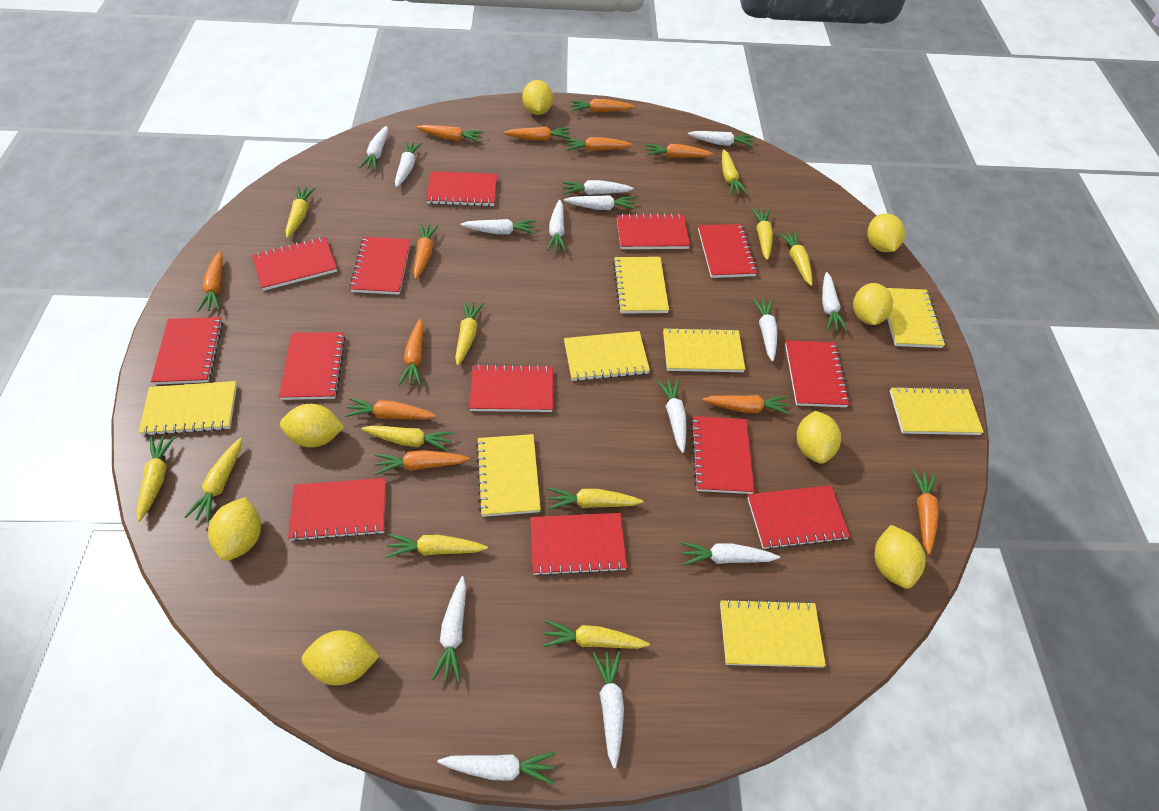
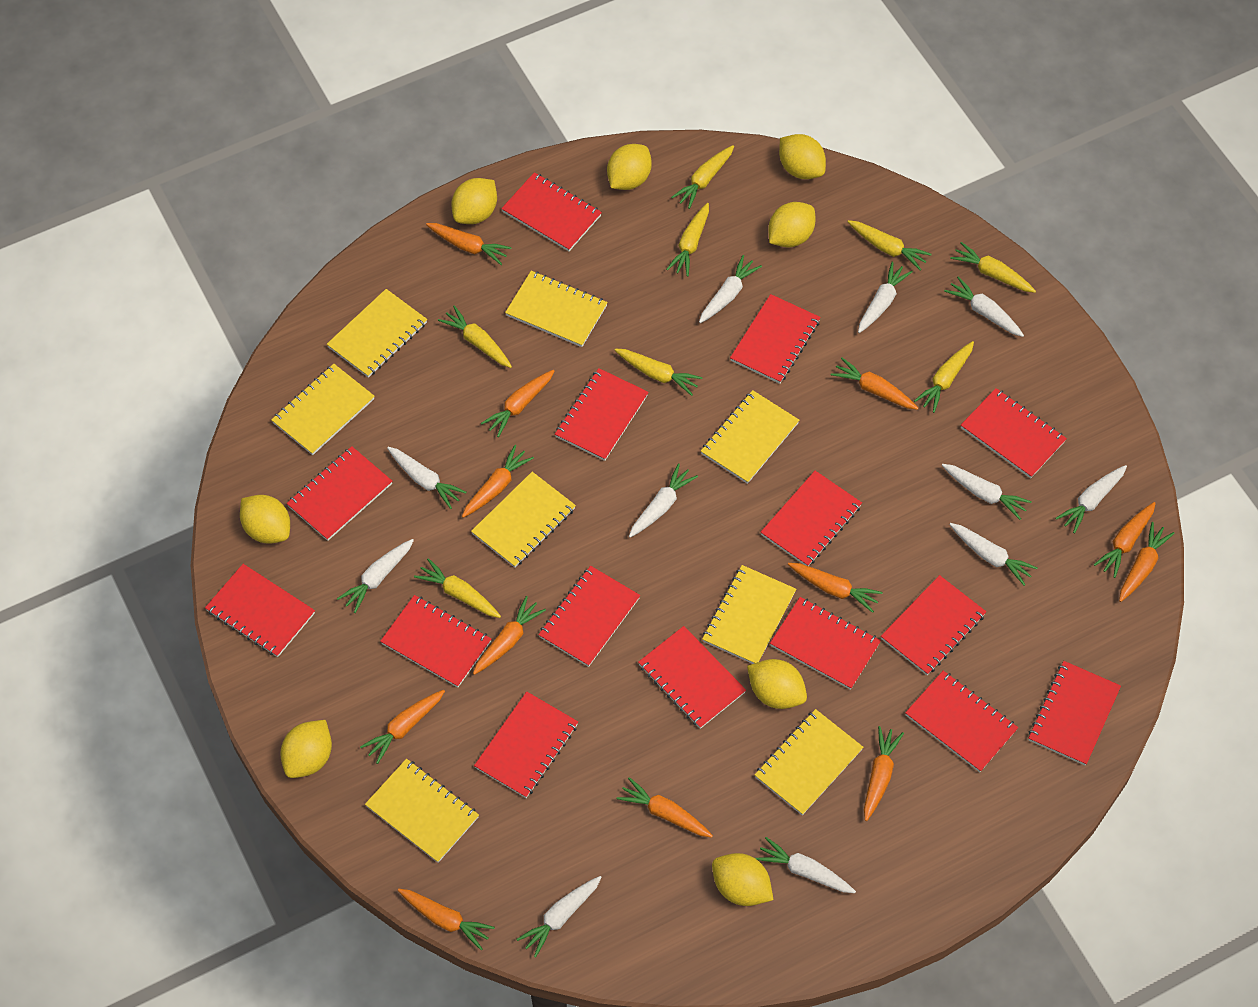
red notebook: 13 -> 15
white carrot: 14 -> 11
yellow carrot: 11 -> 8

